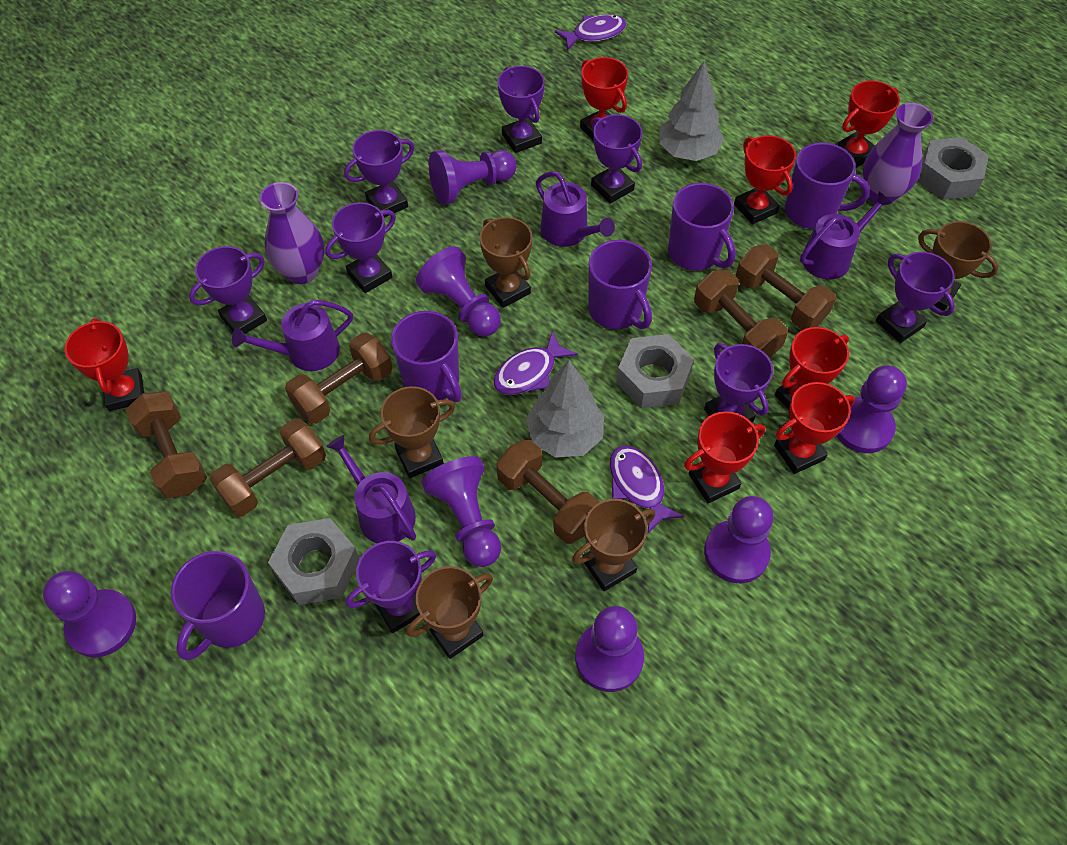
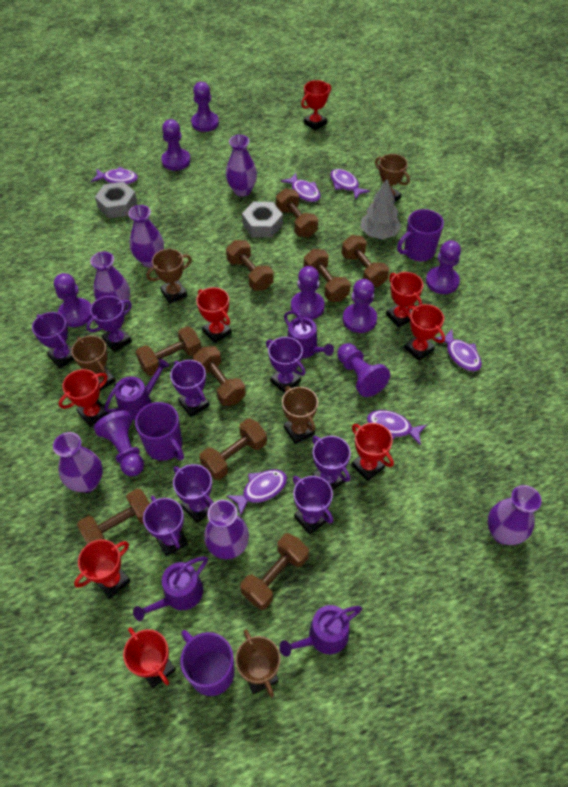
brown dumbbell: 6 -> 9
grey nut: 3 -> 2
grey tree: 2 -> 1
purple fish: 3 -> 6
purple mug: 5 -> 3
purple pawn: 7 -> 8
purple vase: 2 -> 6
red trophy: 7 -> 8

